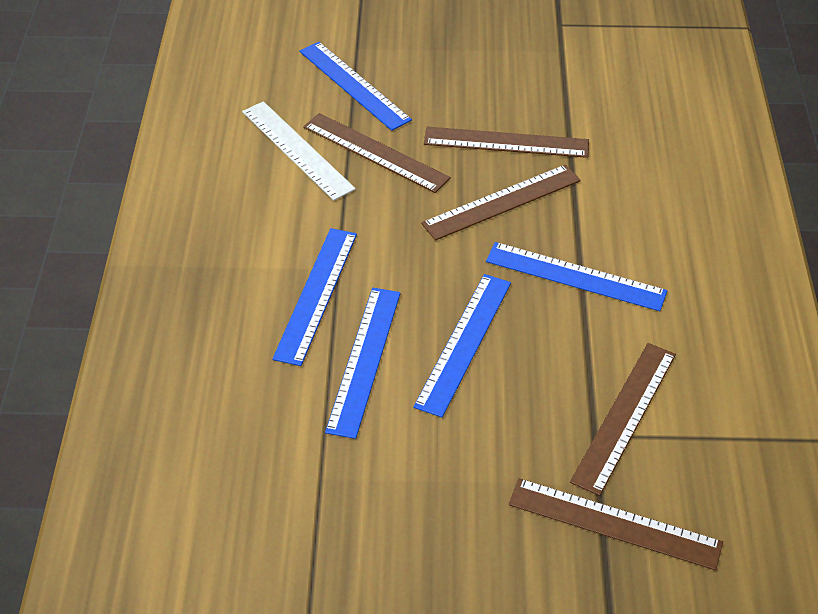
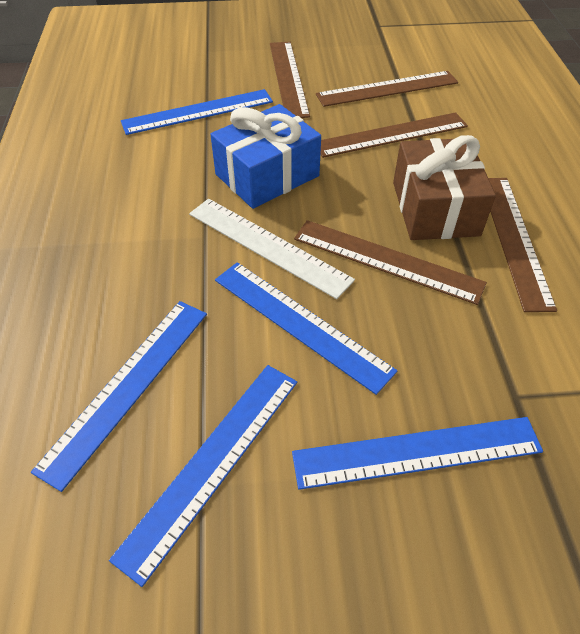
blue gift: 0 -> 1
brown gift: 0 -> 1

